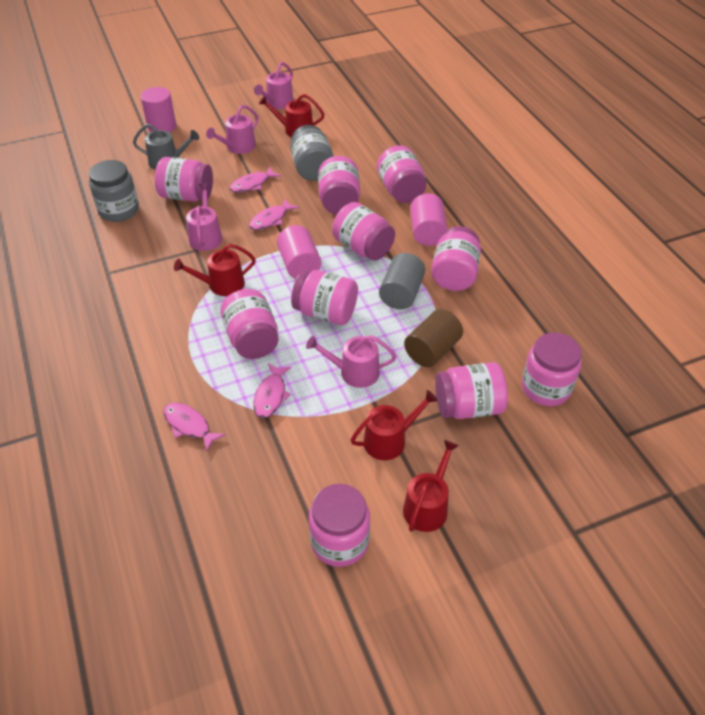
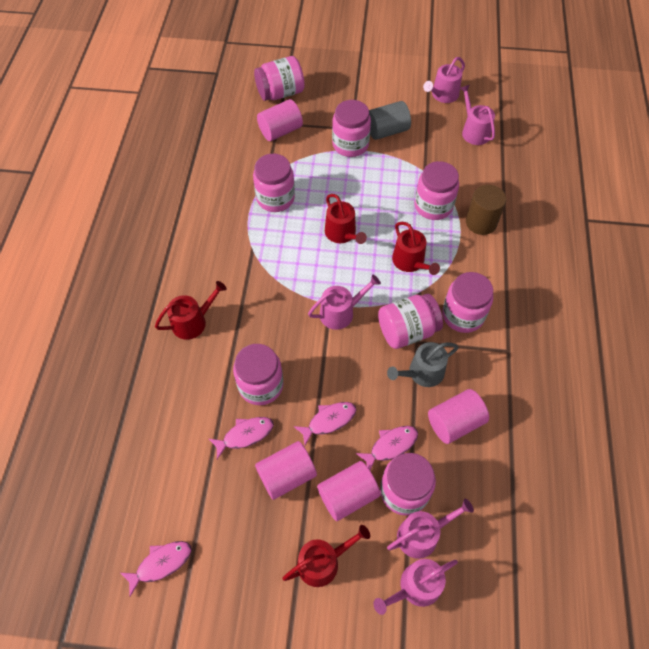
grey jar: 2 -> 0
pink cylinder: 3 -> 4
pink jar: 10 -> 8
pink watering can: 4 -> 5

